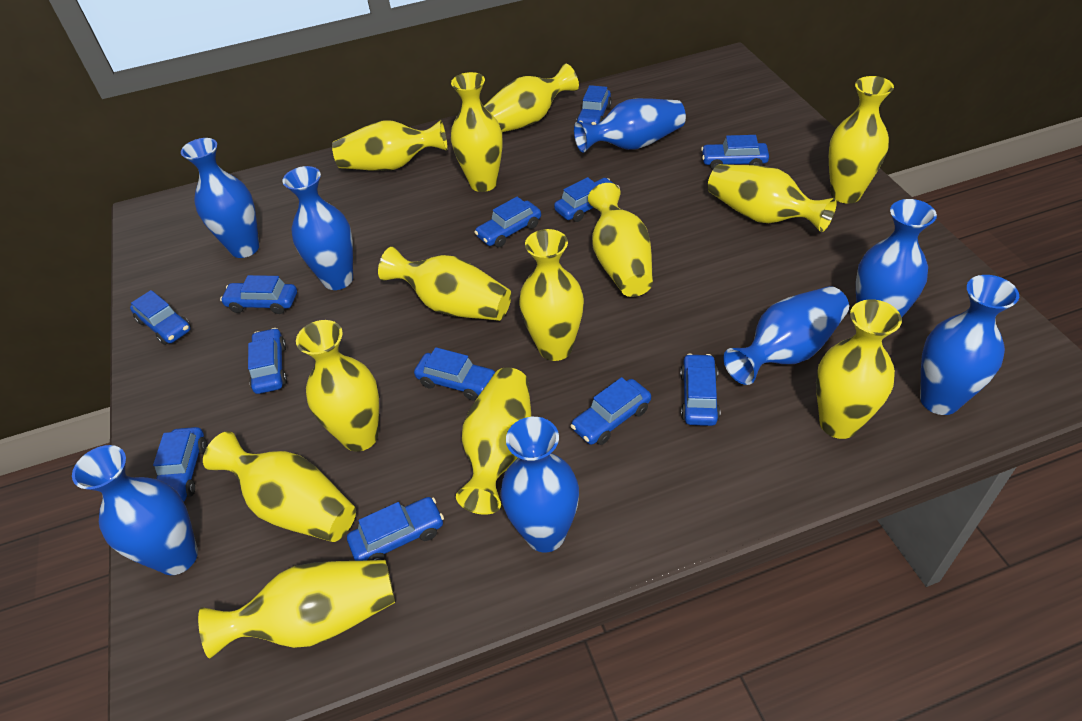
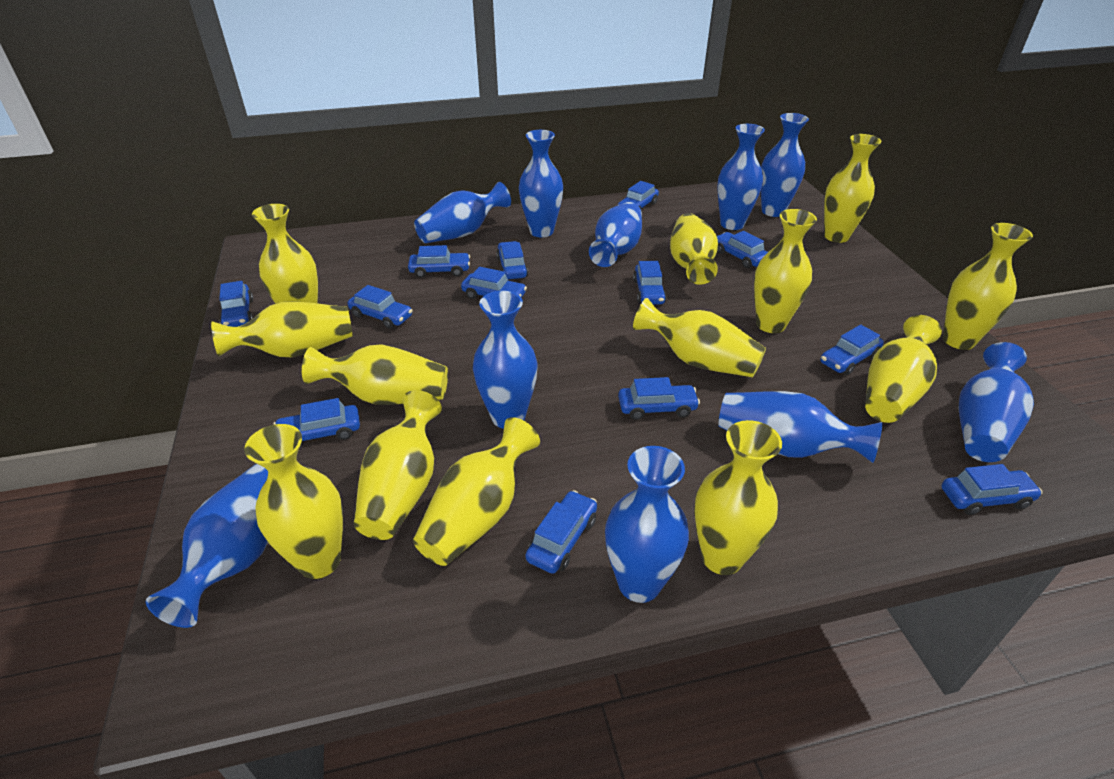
blue car: 12 -> 13
blue vase: 8 -> 10

